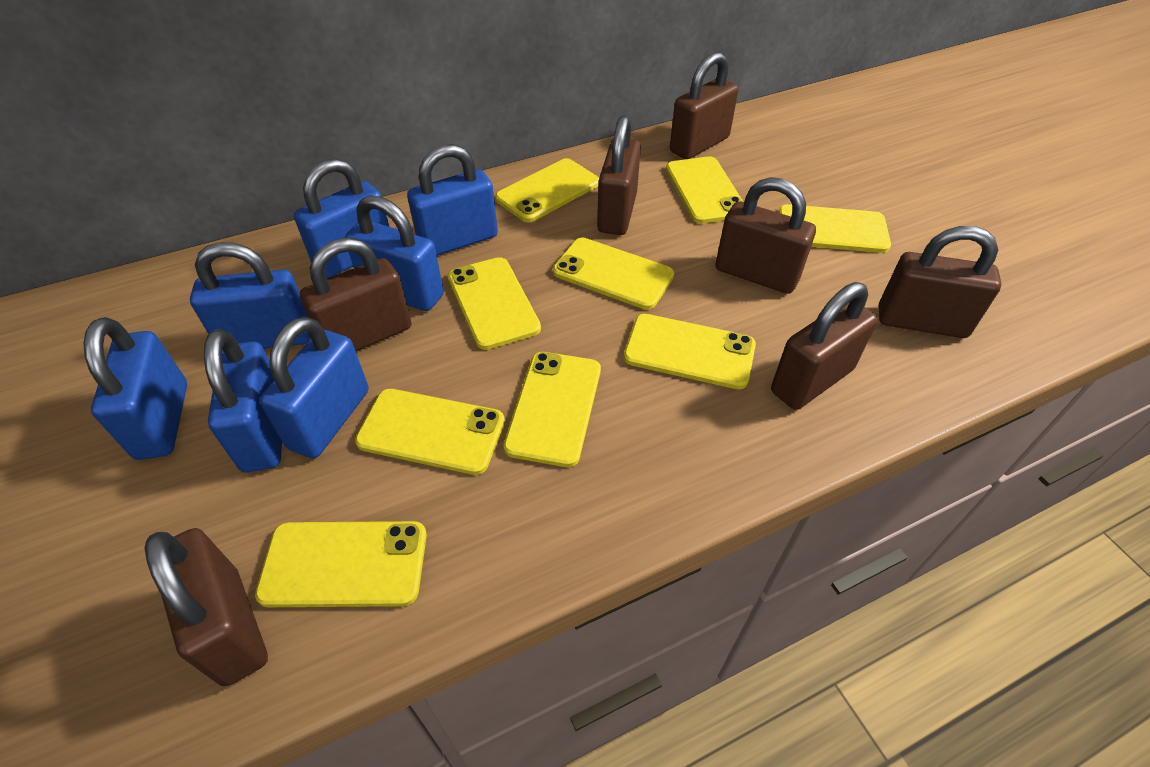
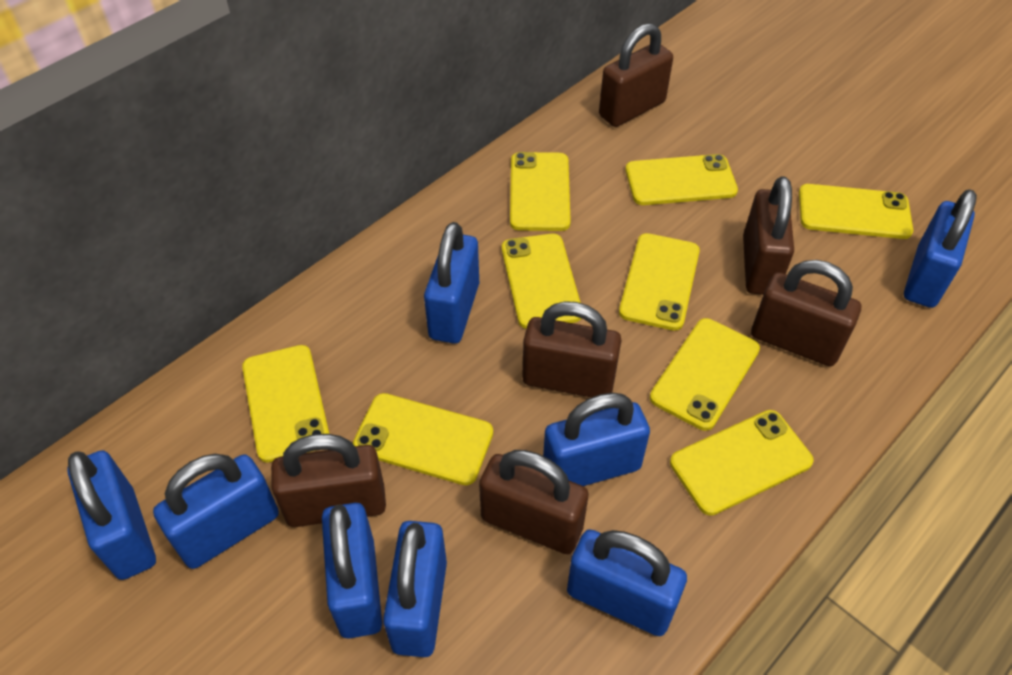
blue padlock: 7 -> 8
brown padlock: 7 -> 6

